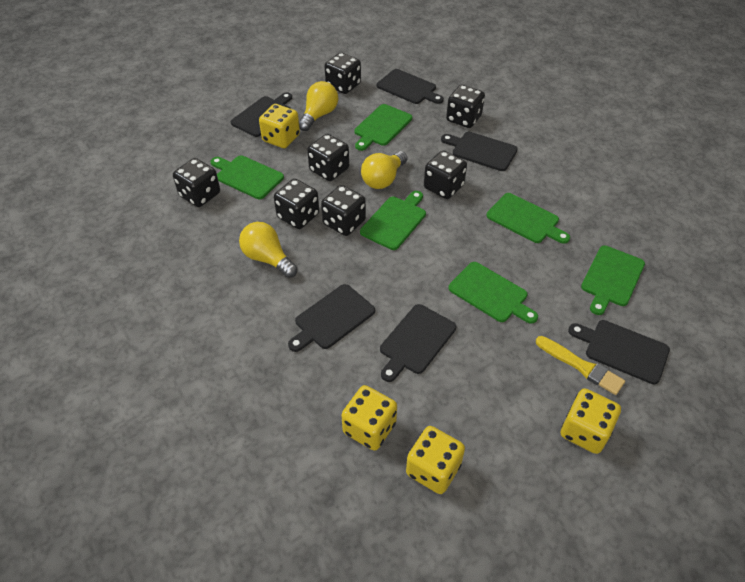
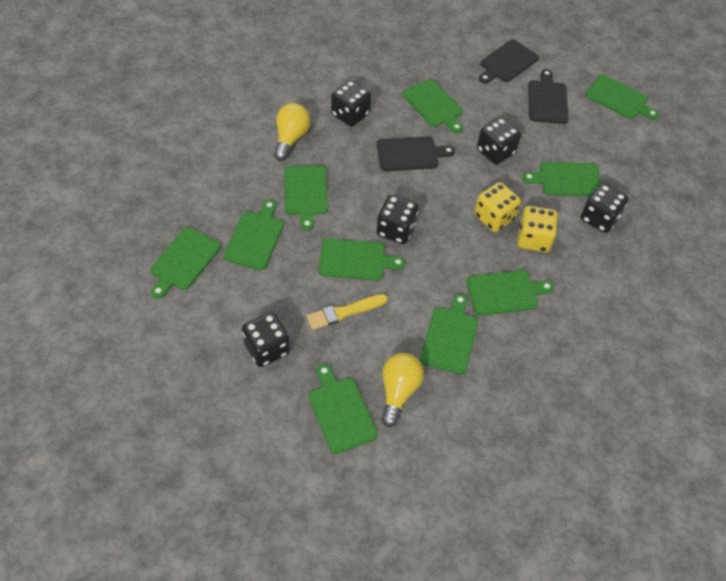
black cutting board: 6 -> 3
black dice: 7 -> 5
green cutting board: 6 -> 10
yellow dice: 4 -> 2
yellow light bulb: 3 -> 2

